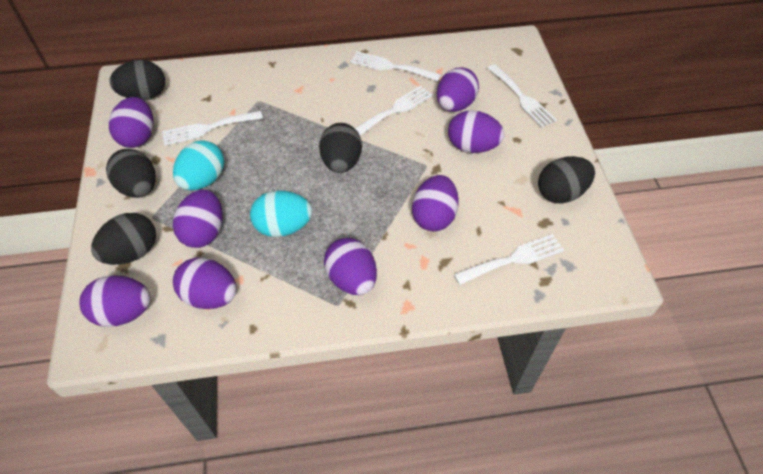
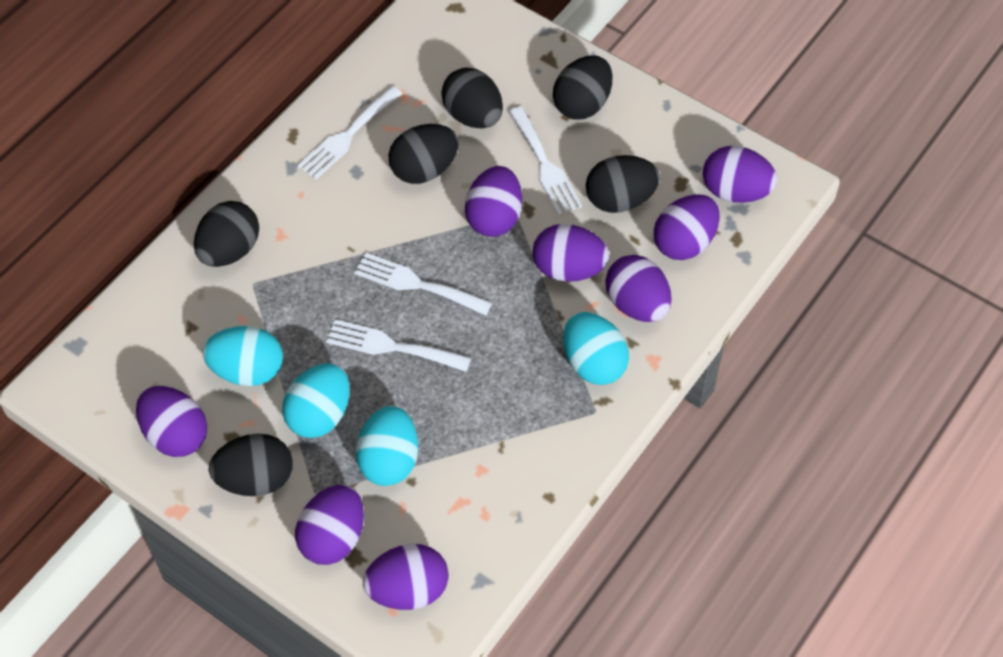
black egg: 5 -> 6
turquoise egg: 2 -> 4
white fork: 5 -> 4

